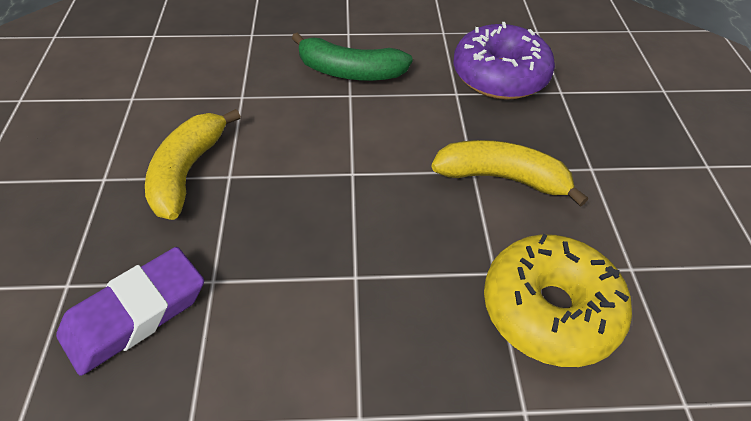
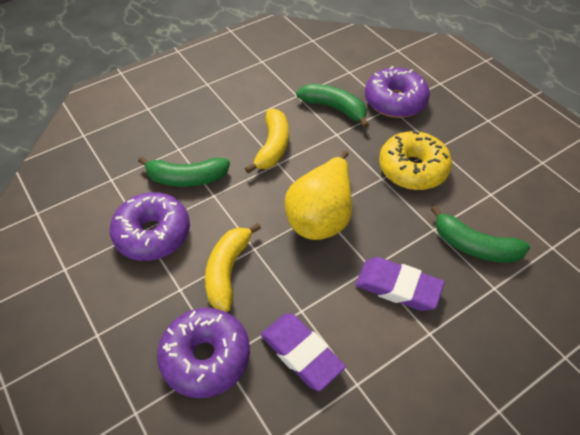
green banana: 1 -> 3
purple donut: 1 -> 3
purple eraser: 1 -> 2
yellow pear: 0 -> 1

